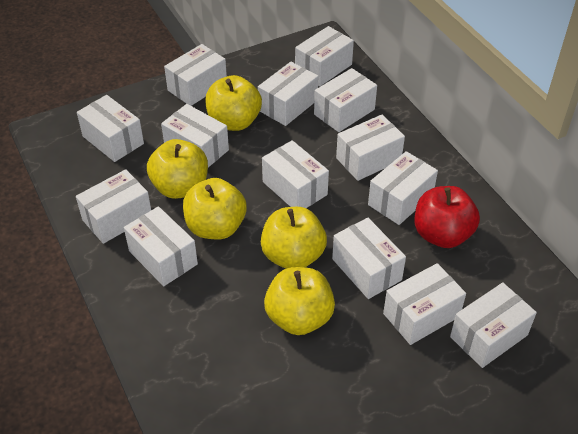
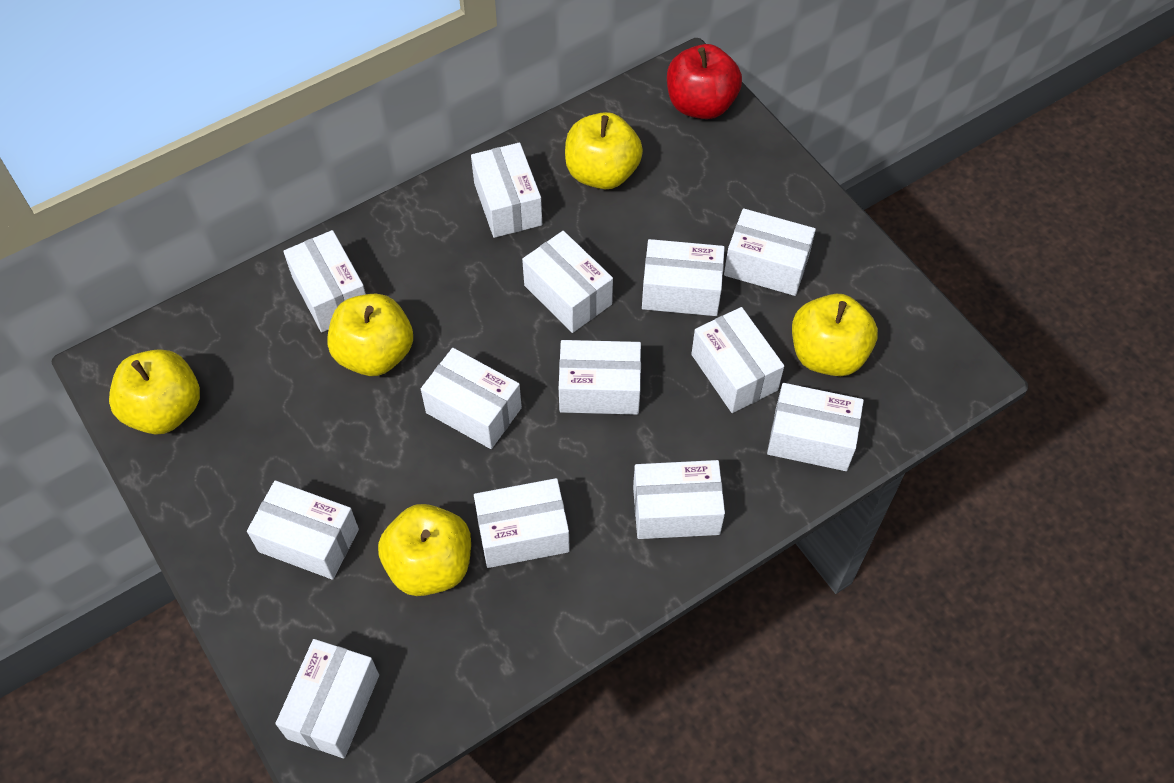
white box: 14 -> 13

